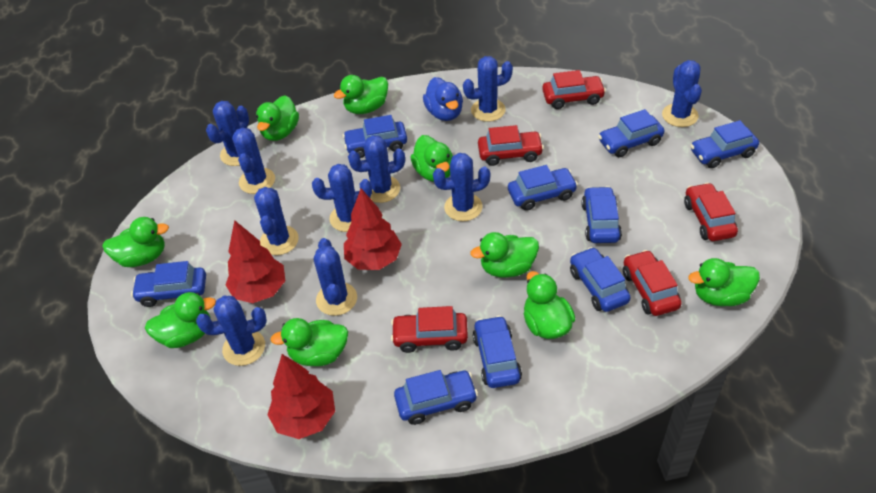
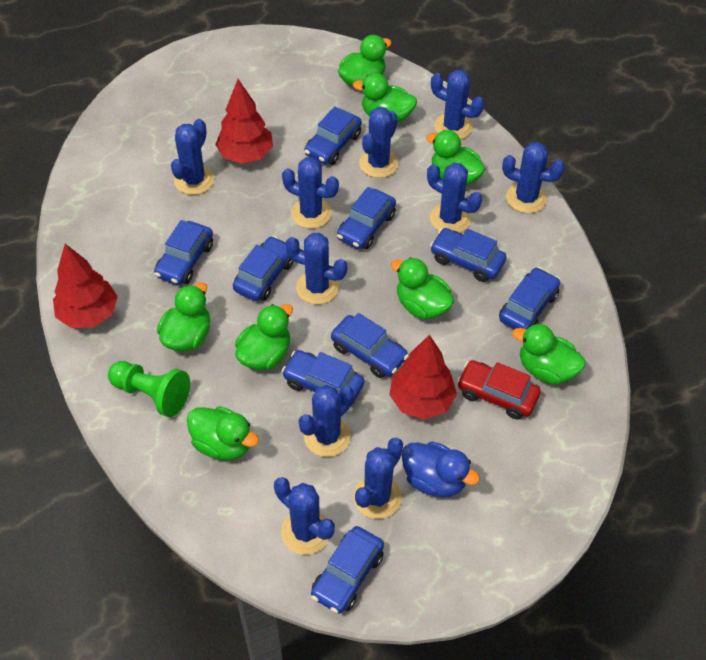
green duck: 9 -> 8
green pawn: 0 -> 1
red car: 5 -> 1

